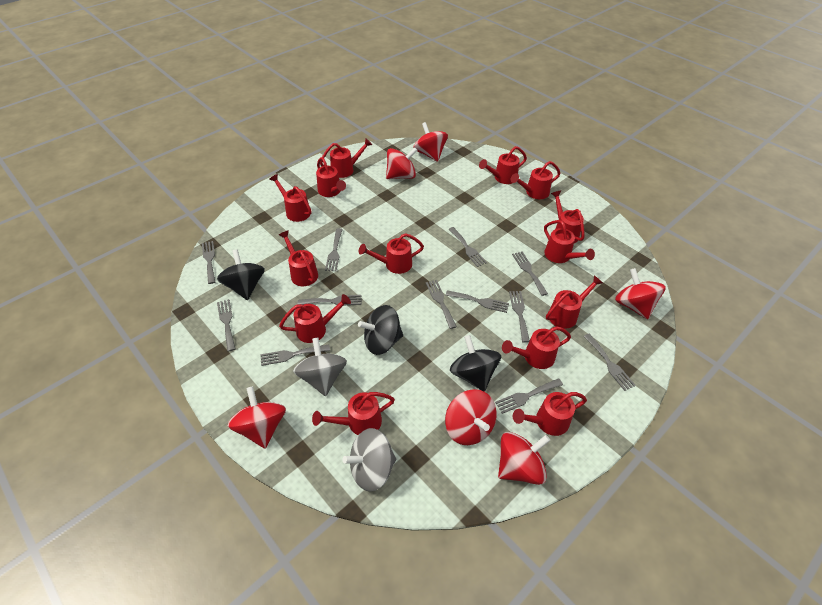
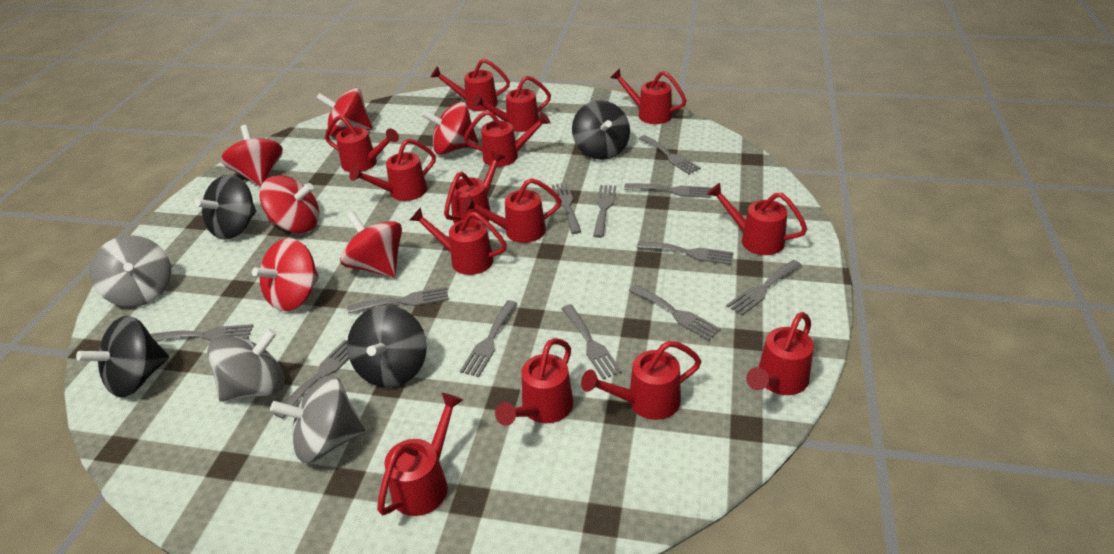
black spinning top: 3 -> 4
grey spinning top: 2 -> 3

